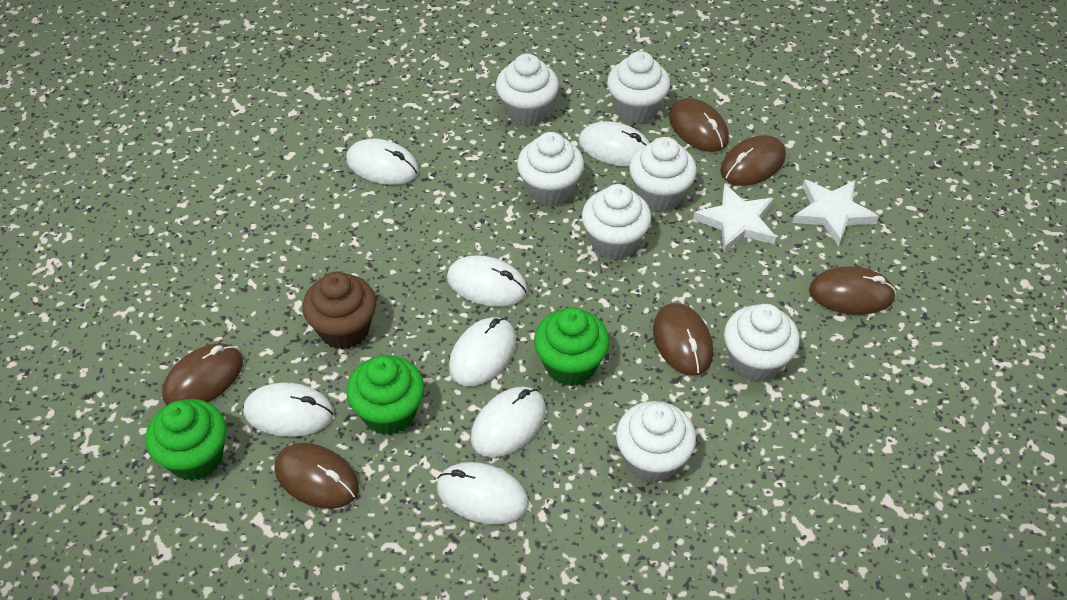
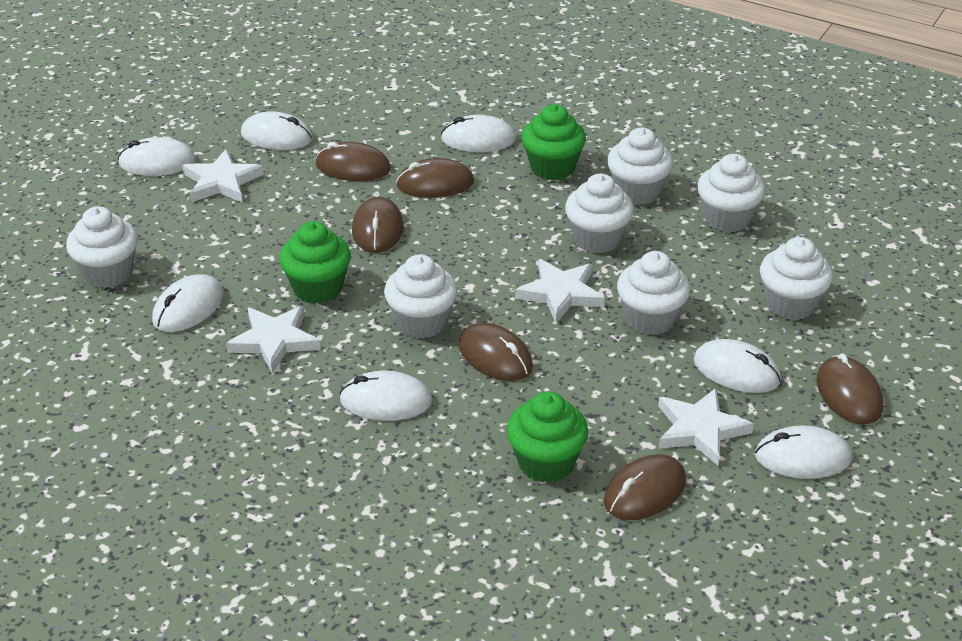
brown cupcake: 1 -> 0
white star: 2 -> 4

